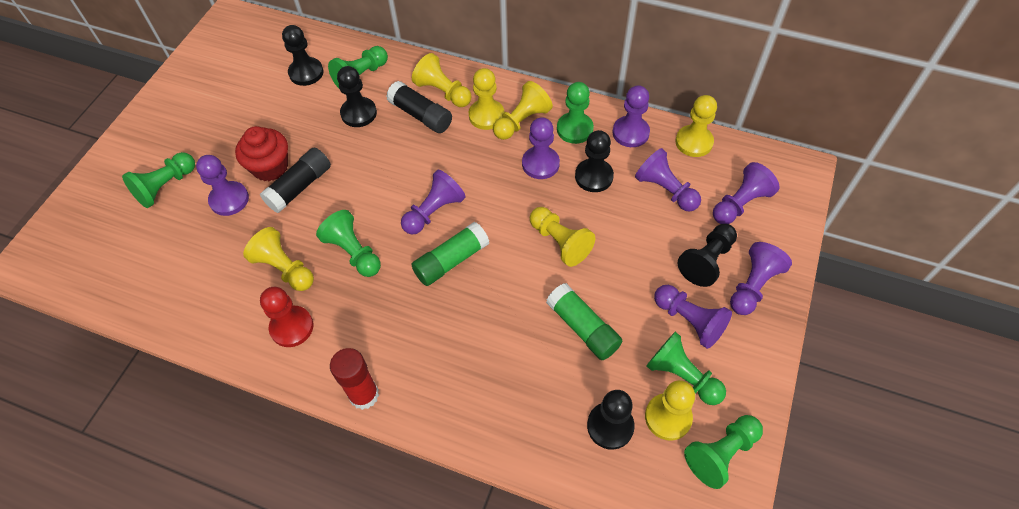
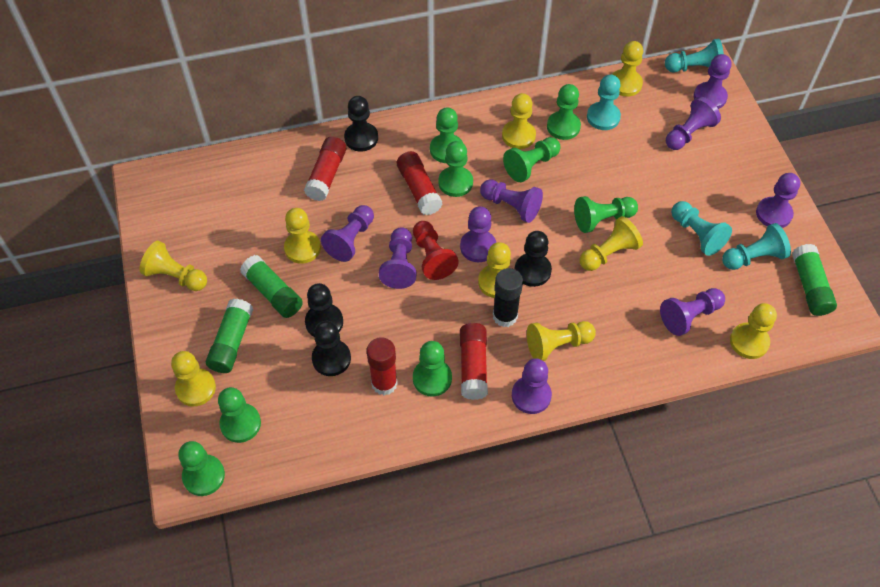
black glue stick: 2 -> 1
black pawn: 5 -> 4
green glue stick: 2 -> 3
green pawn: 6 -> 8
purple pawn: 8 -> 9
red cupcake: 1 -> 0
red glue stick: 1 -> 4
turquoise pawn: 0 -> 4
yellow pawn: 7 -> 9

